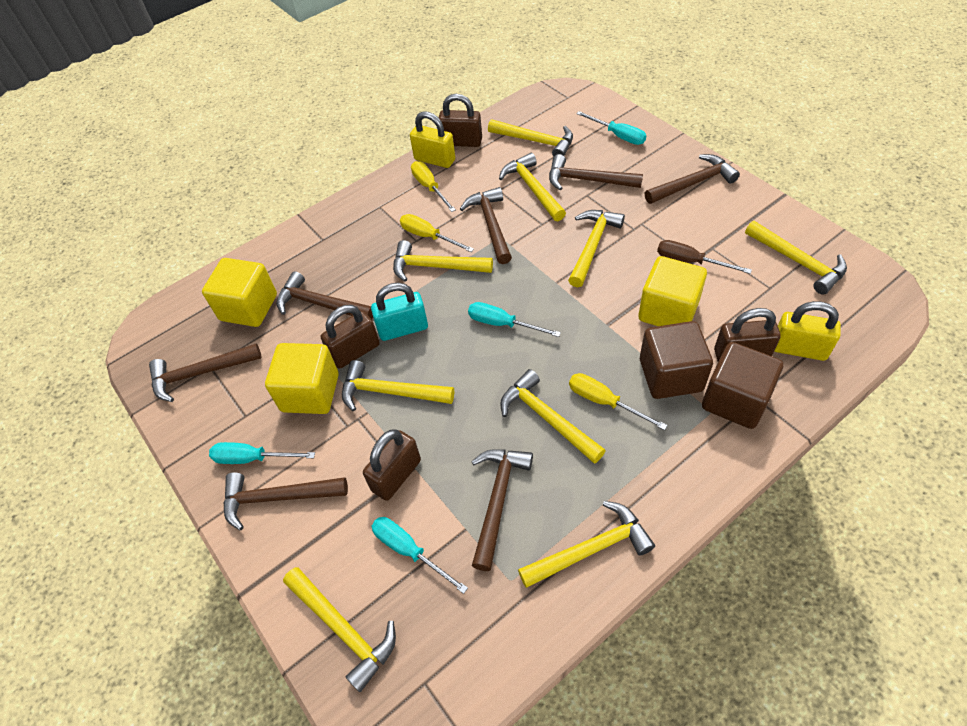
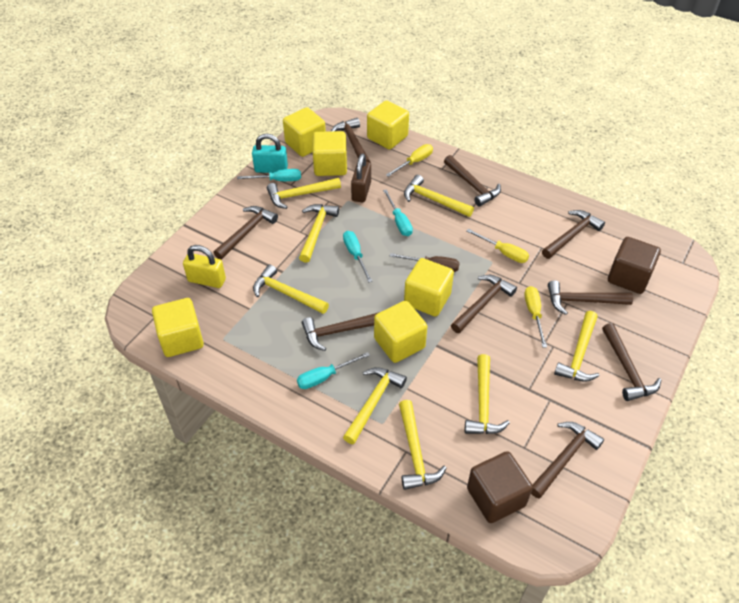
brown hammer: 7 -> 9
brown padlock: 4 -> 1
yellow cube: 3 -> 6
yellow hammer: 9 -> 8
yellow padlock: 2 -> 1

